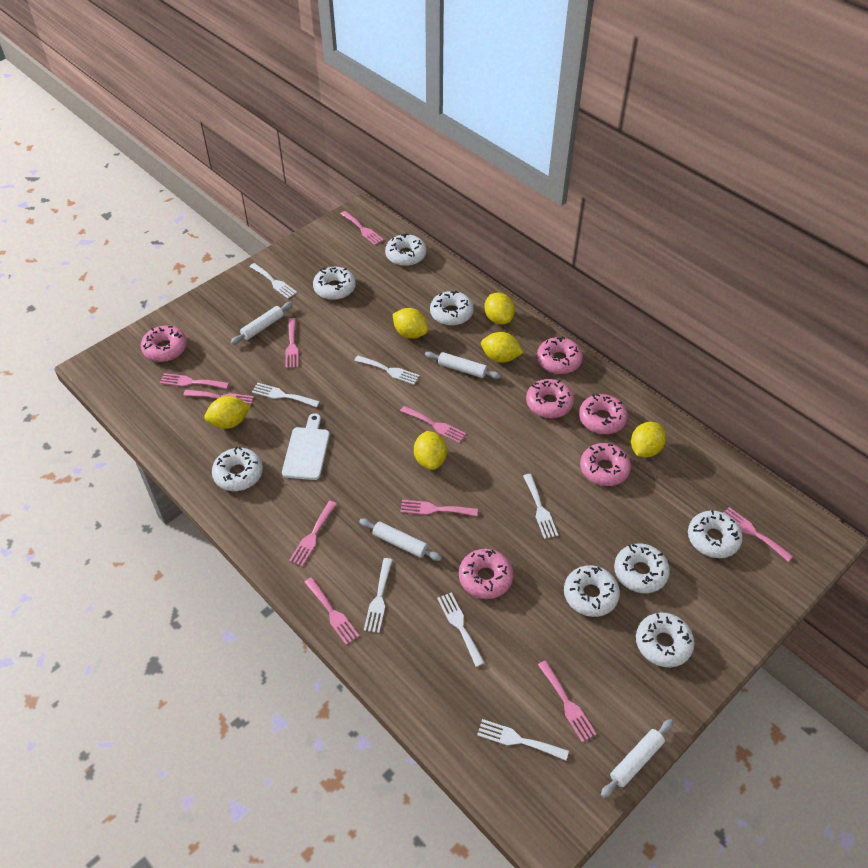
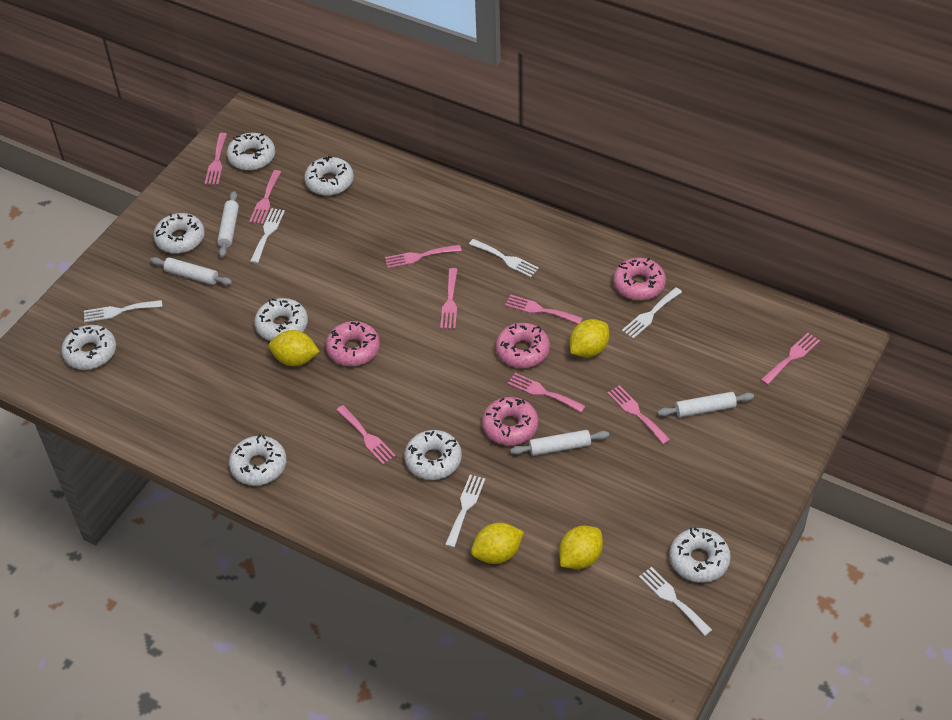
pink donut: 6 -> 4
pink fork: 10 -> 9
white cutting board: 1 -> 0
white fork: 7 -> 6
yellow lemon: 6 -> 4

